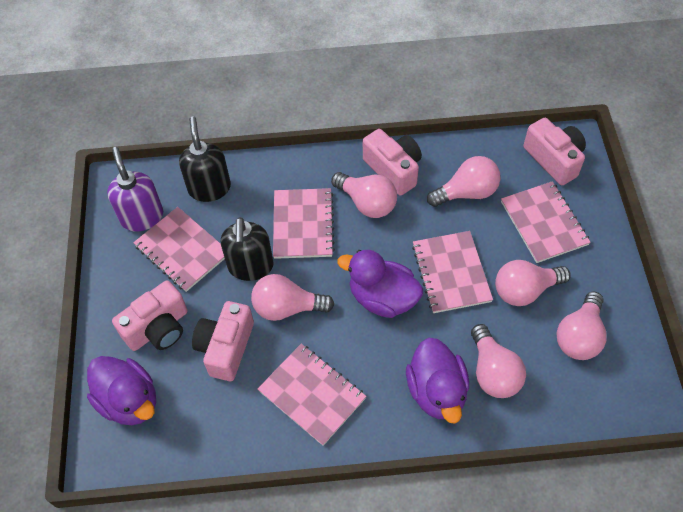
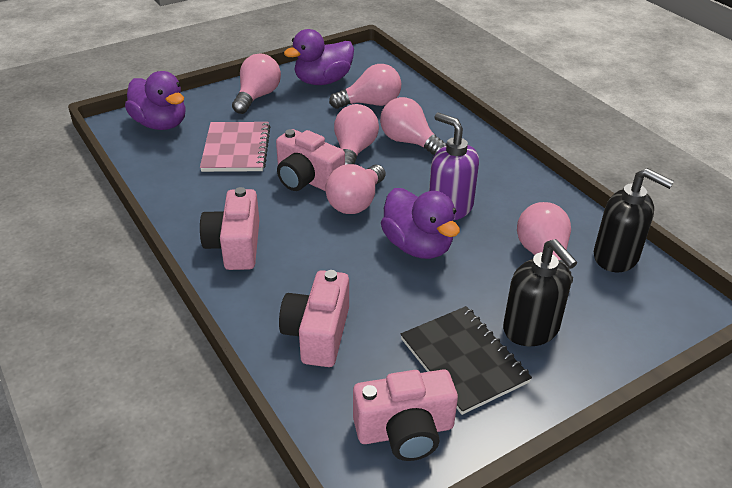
black notebook: 0 -> 1
pink notebook: 5 -> 1

